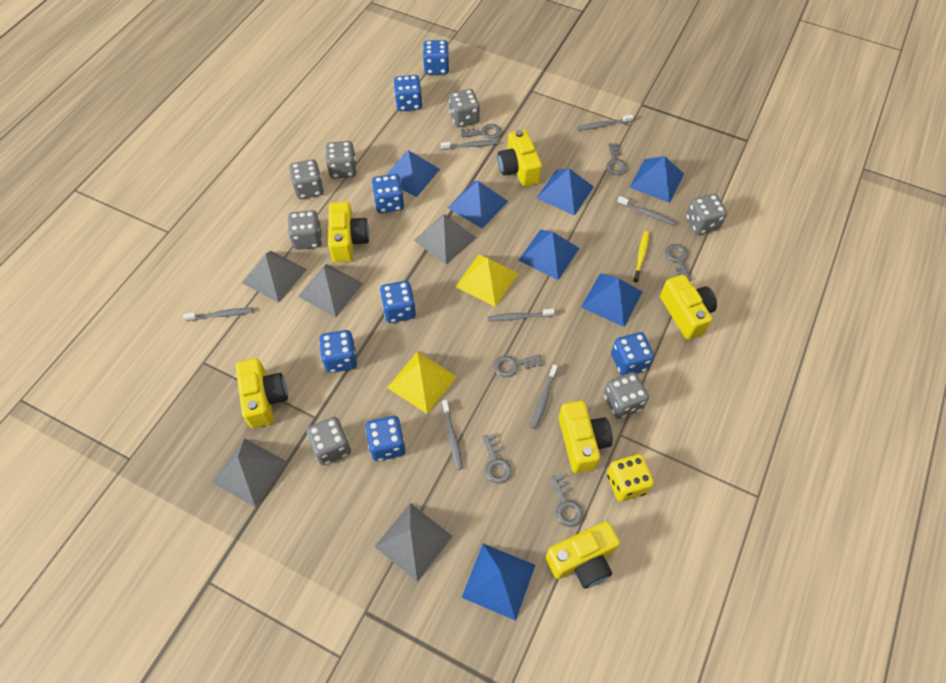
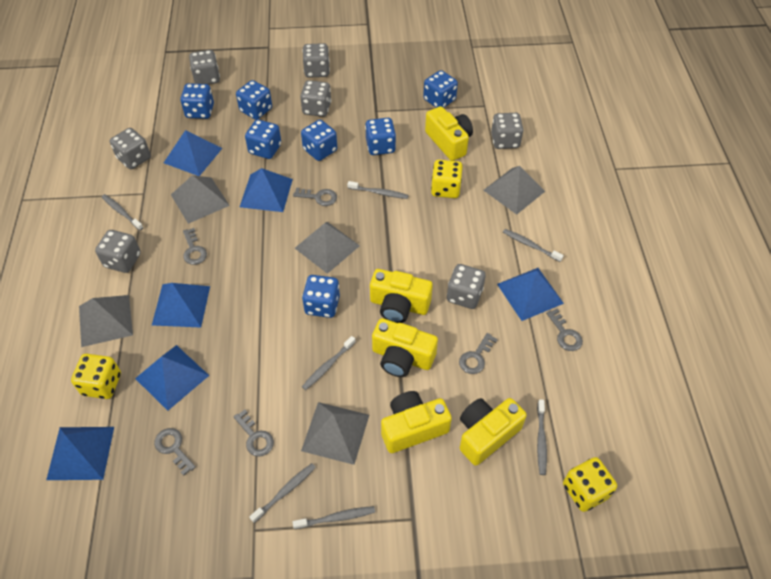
blue pyramid: 7 -> 6
yellow camera: 6 -> 5
yellow dice: 1 -> 3
yellow pyramid: 2 -> 0
yellow toothbrush: 1 -> 0

